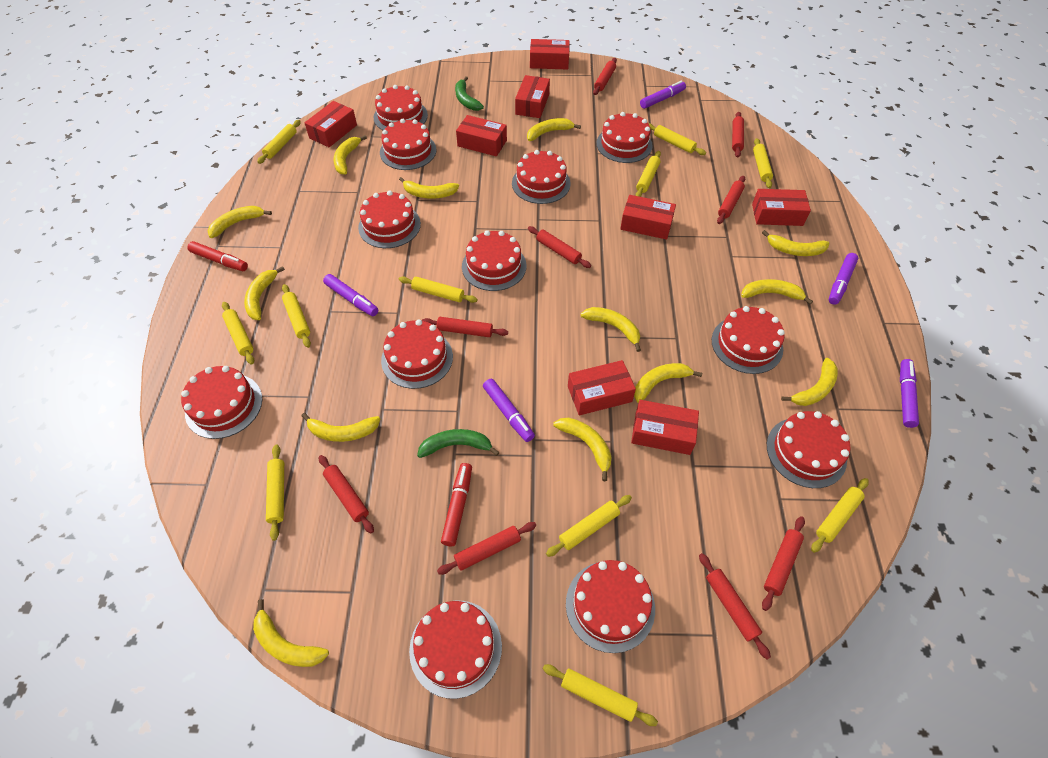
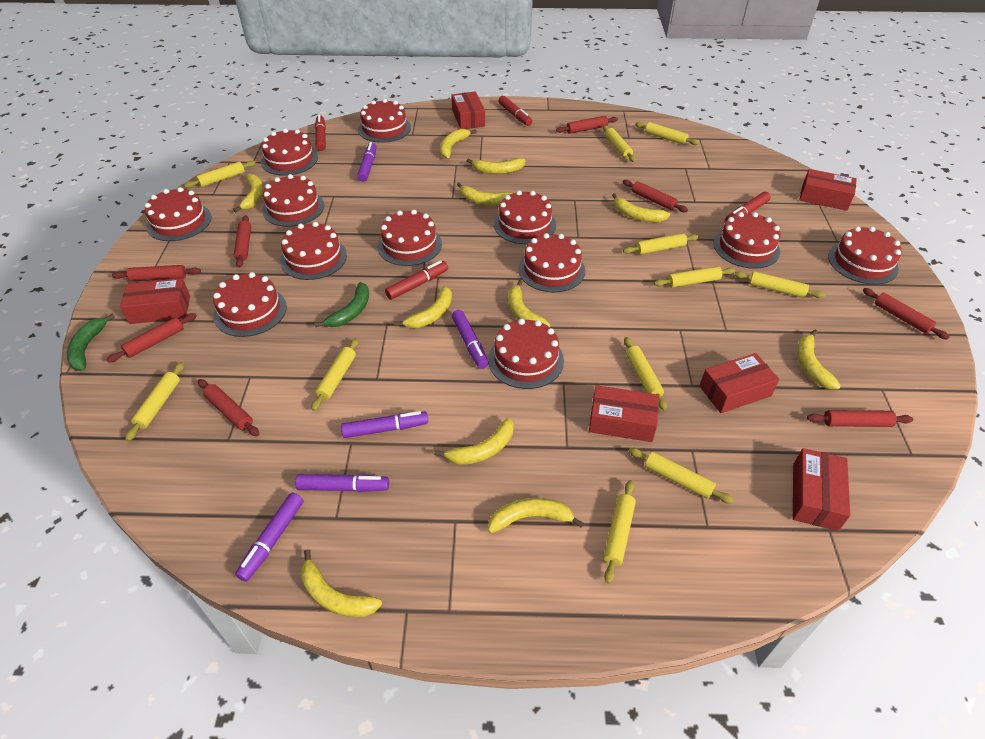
red box: 8 -> 6
red marker: 2 -> 4
red rolling pin: 9 -> 8
yellow banana: 13 -> 11

